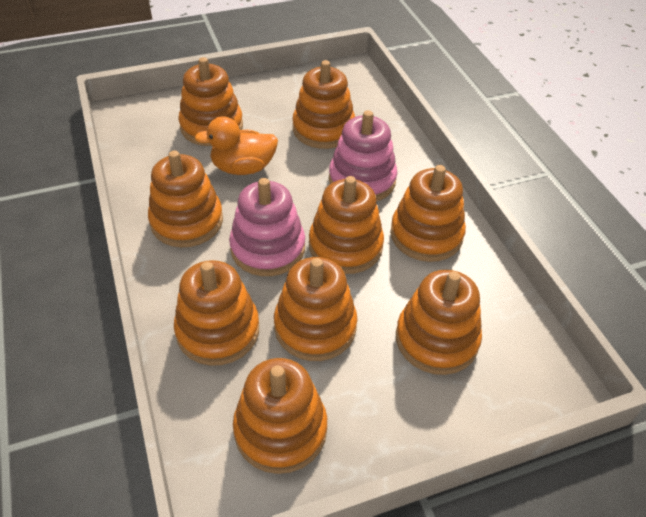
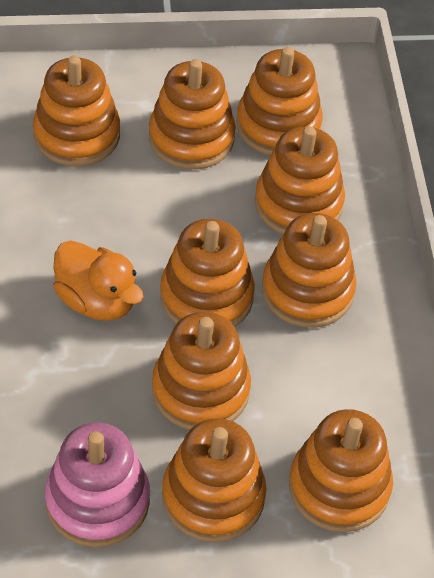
pink stacking toy: 2 -> 1

